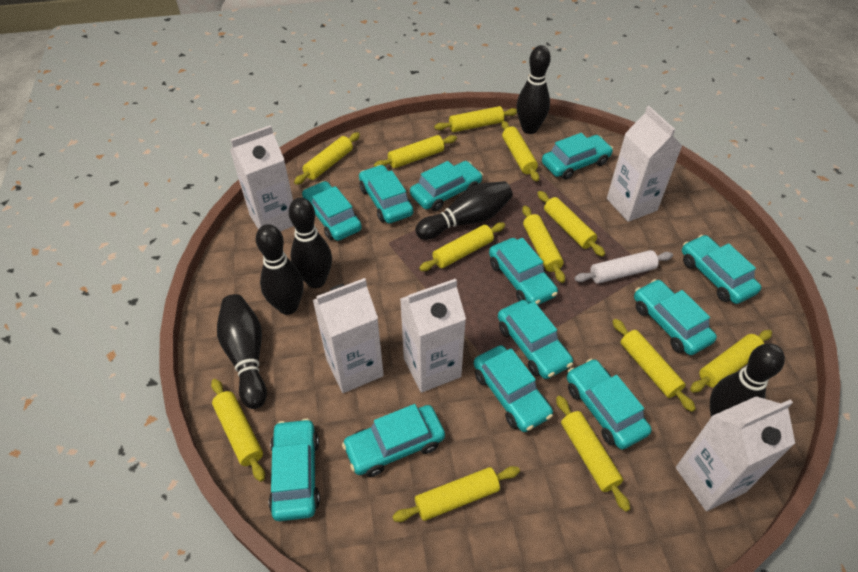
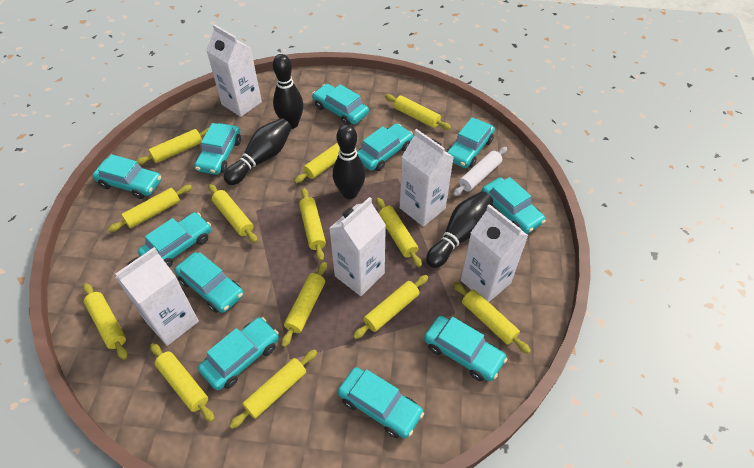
black bowling pin: 6 -> 4
turquoise car: 12 -> 11
yellow rolling pin: 12 -> 13

